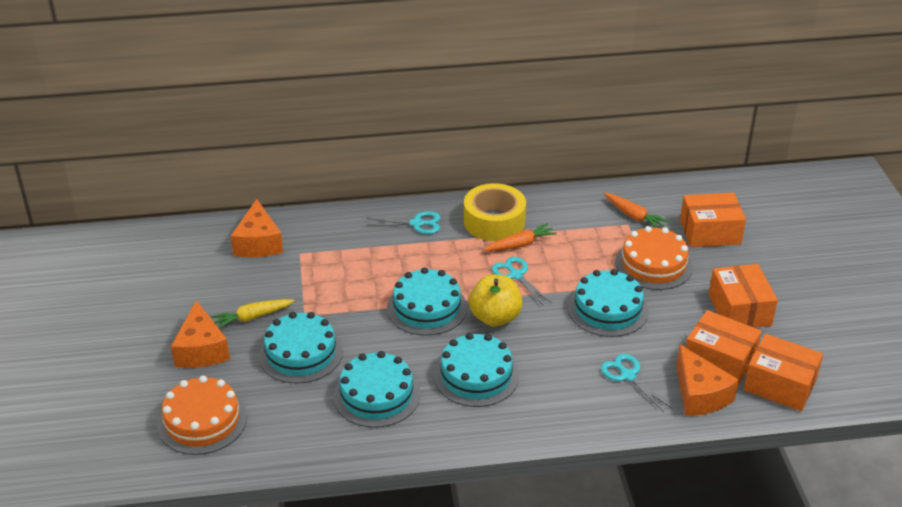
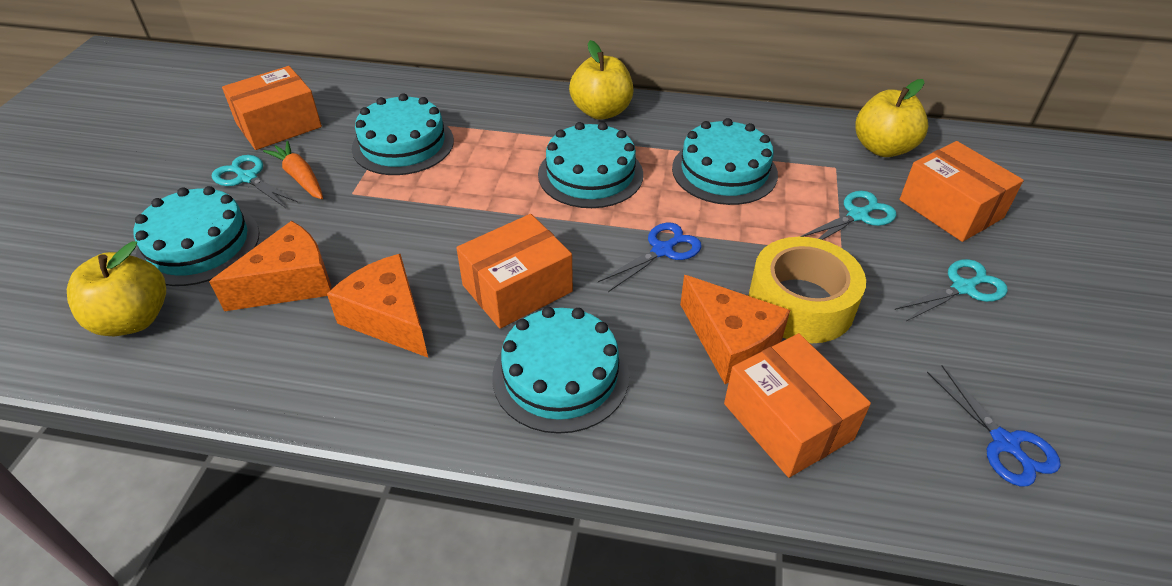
blue scissors: 0 -> 2
orange cake: 2 -> 0
orange carrot: 2 -> 1
yellow apple: 1 -> 3
yellow carrot: 1 -> 0

